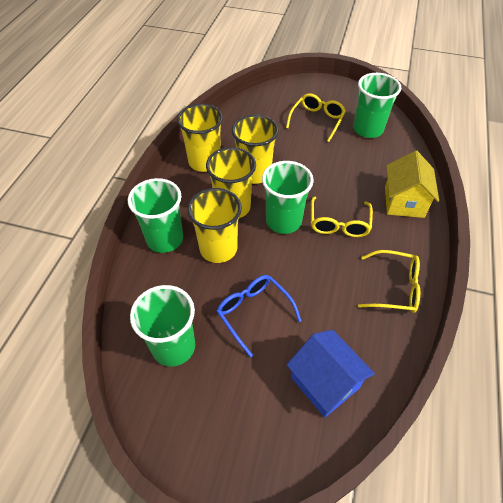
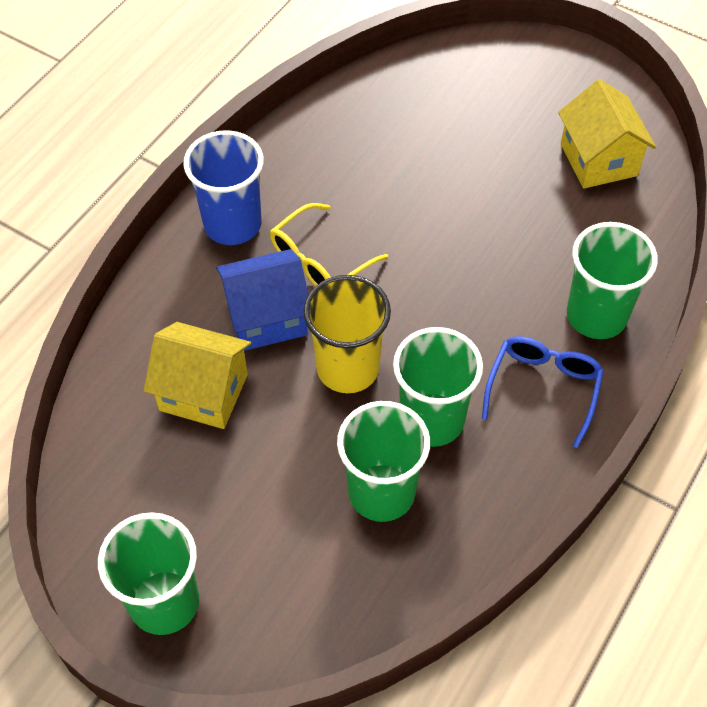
blue cup: 0 -> 1
yellow cup: 4 -> 1
yellow glasses: 3 -> 1
yellow house: 1 -> 2

